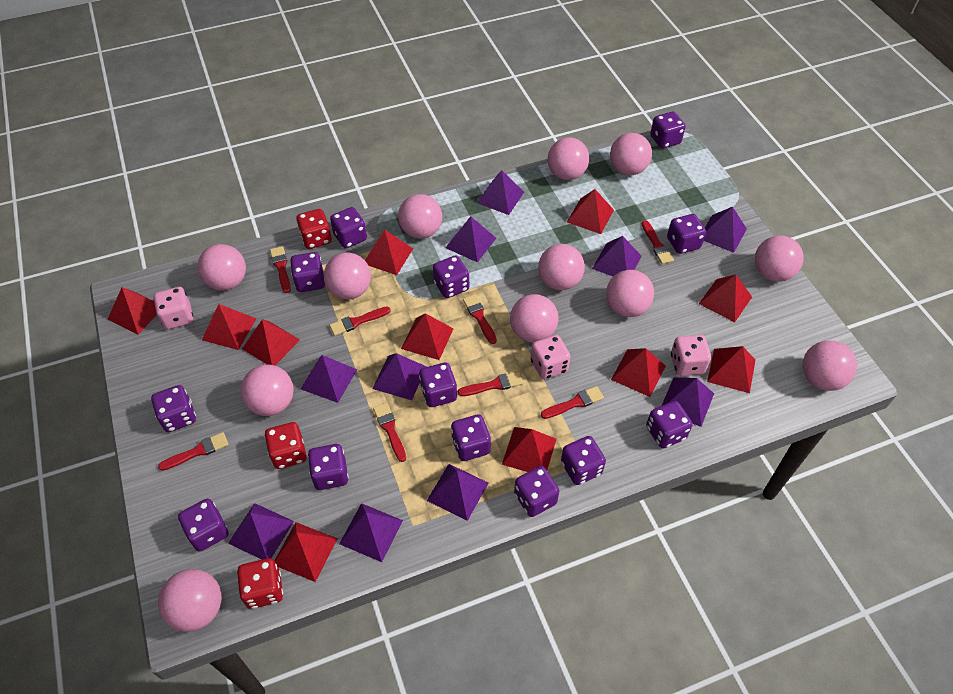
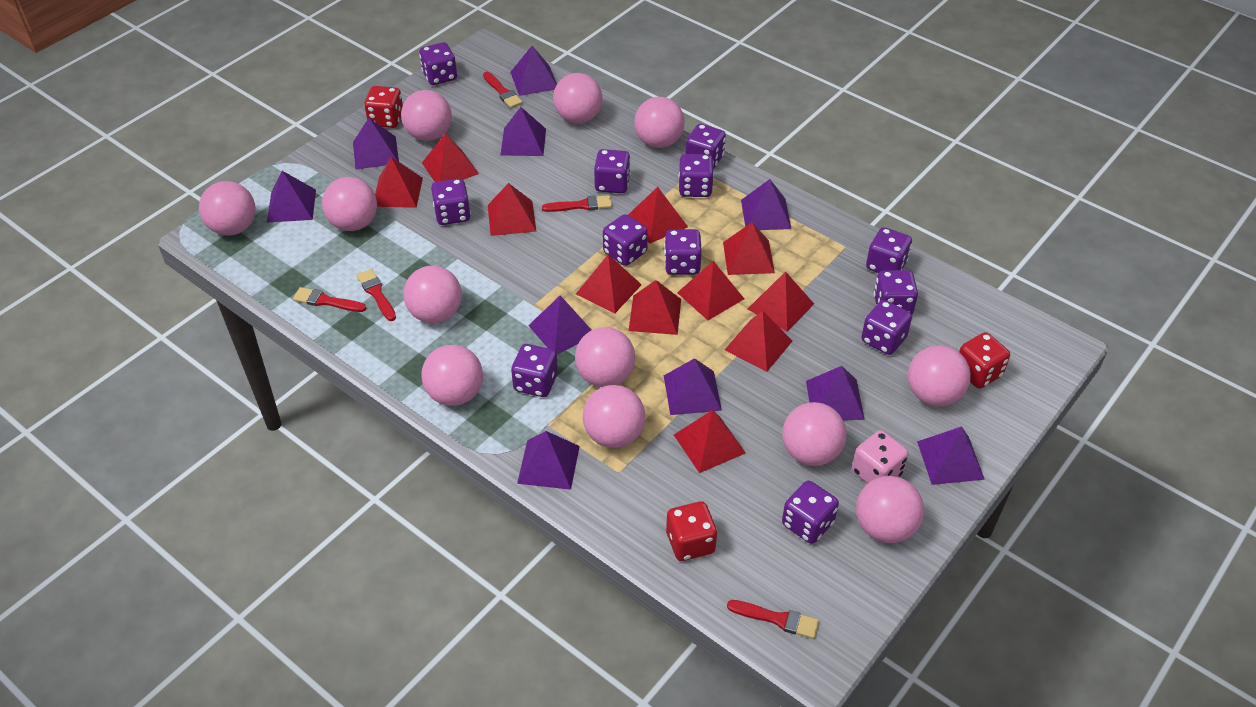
pink dice: 3 -> 1
purple dice: 13 -> 12
red brush: 8 -> 5

